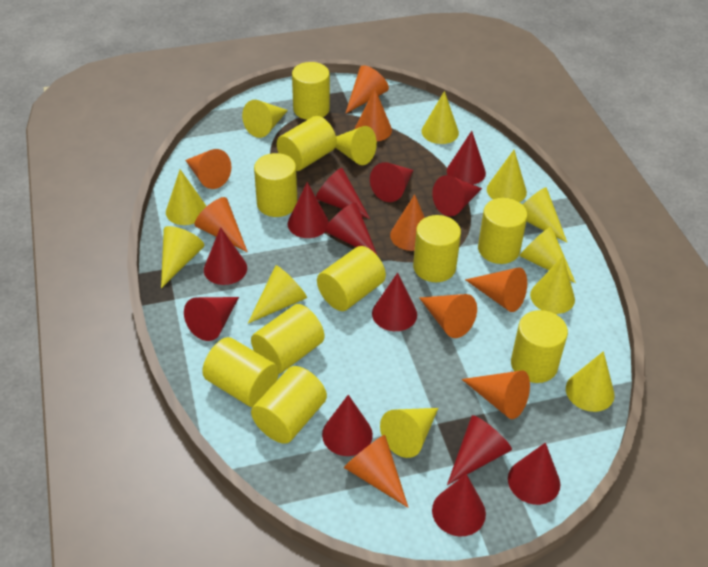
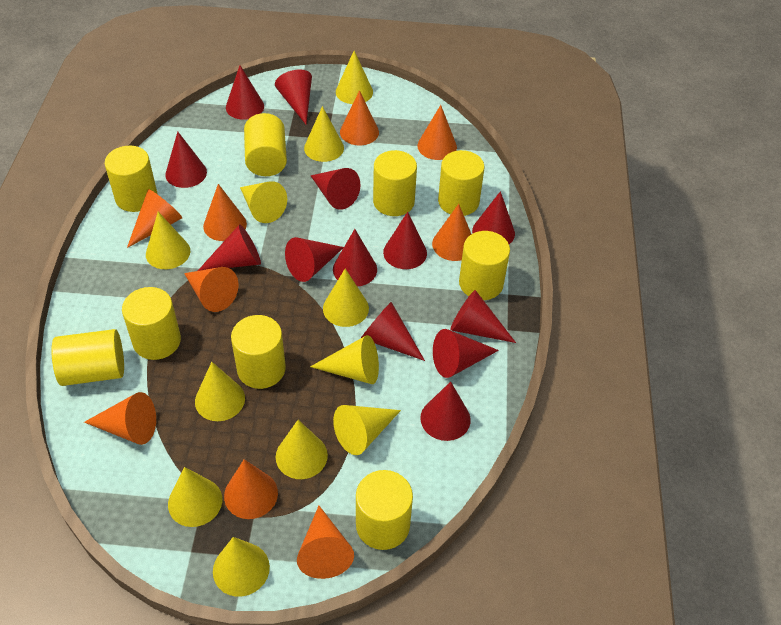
yellow cone: 12 -> 11
yellow cylinder: 10 -> 9

